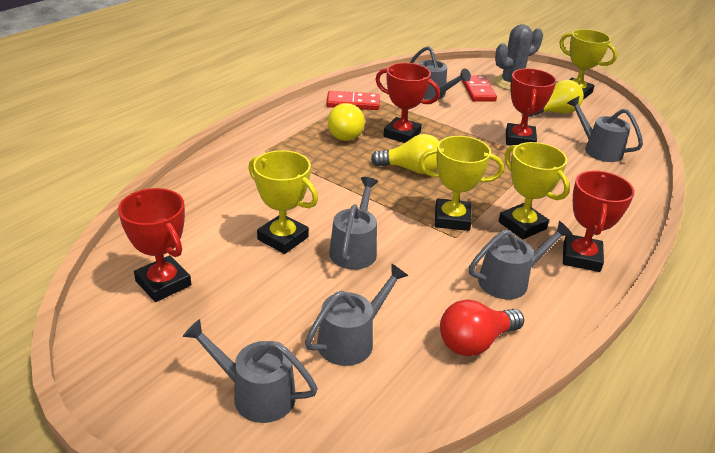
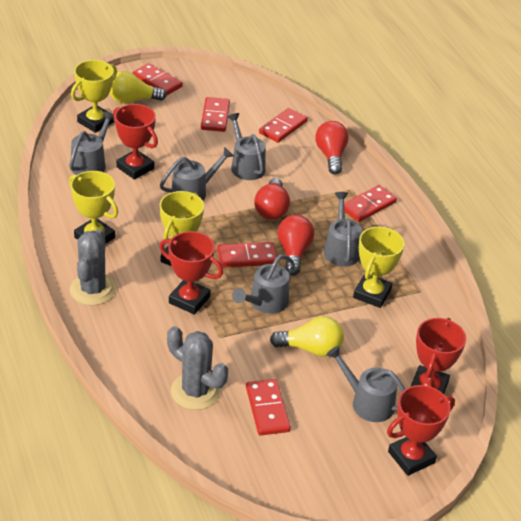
grey cactus: 1 -> 2
red domino: 2 -> 6
red light bulb: 1 -> 3
yellow light bulb: 3 -> 2

